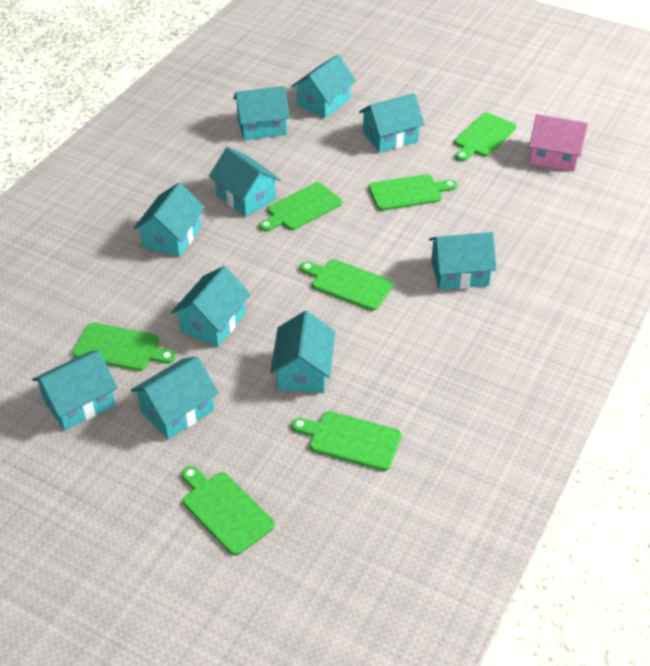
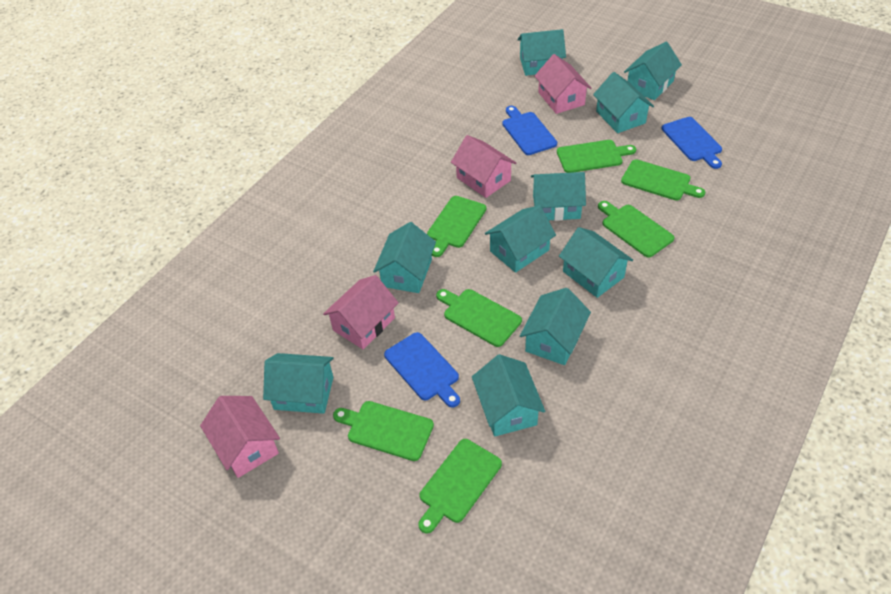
blue cutting board: 0 -> 3
pink house: 1 -> 4

